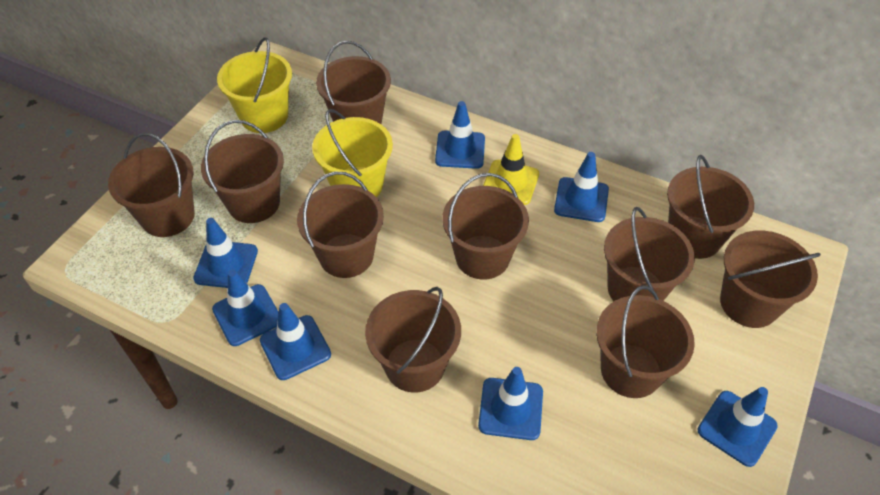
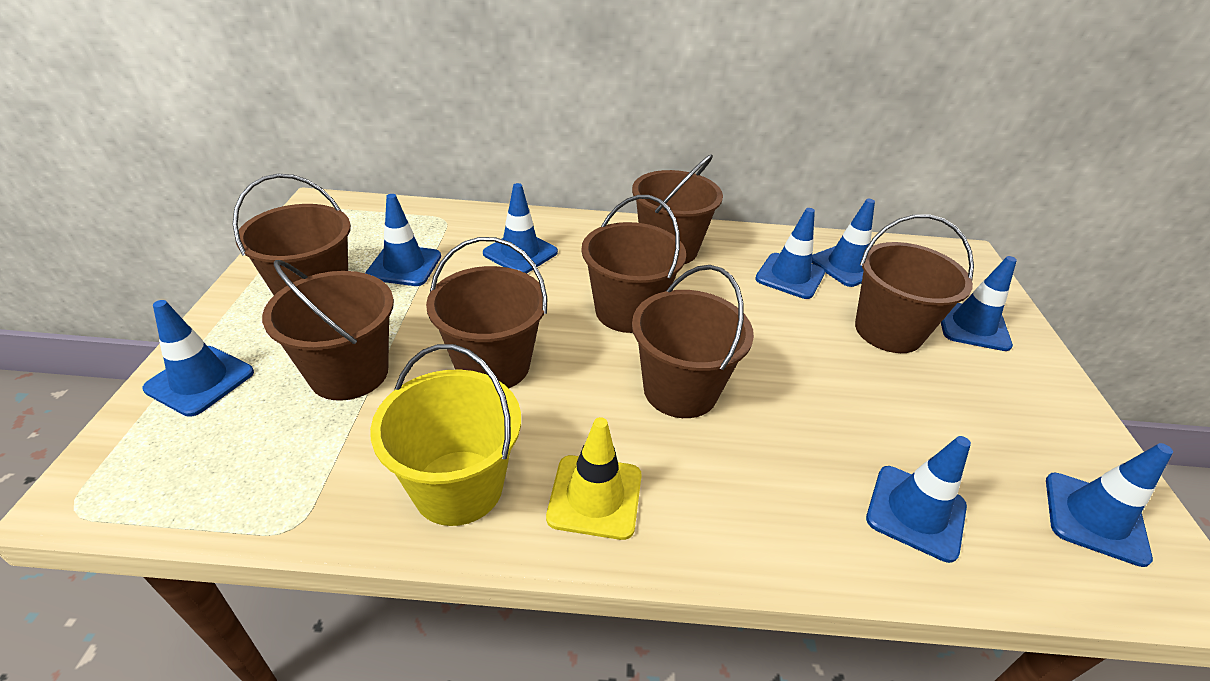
blue traffic cone: 7 -> 8
brown bucket: 10 -> 7
yellow bucket: 2 -> 1

